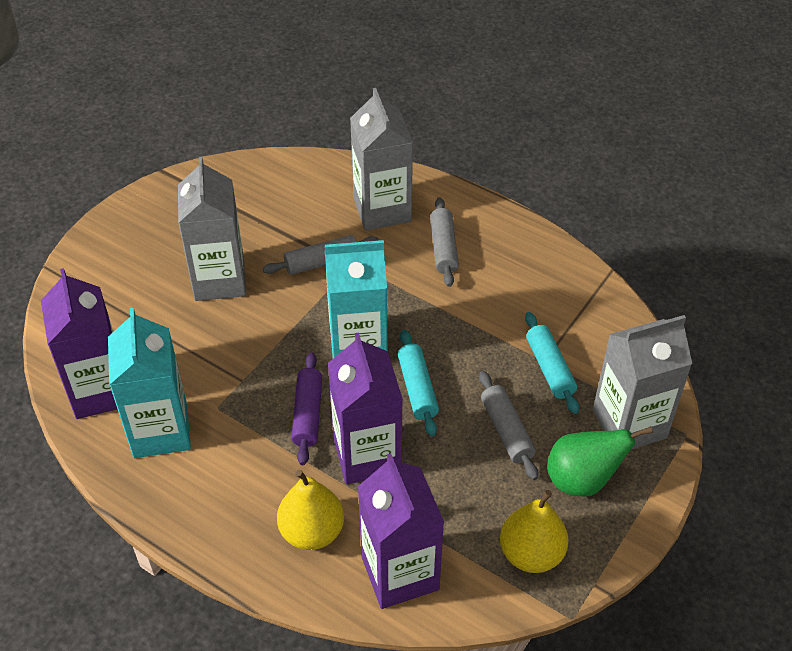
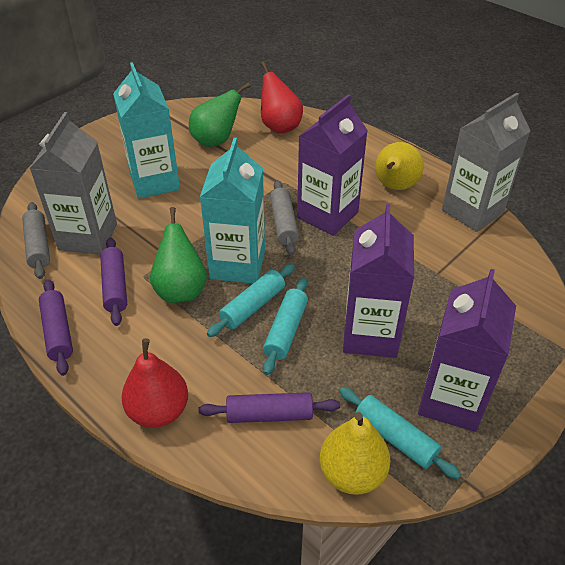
green pear: 1 -> 2
grey carton: 3 -> 2
grey rolling pin: 3 -> 2
purple rolling pin: 1 -> 3
red pear: 0 -> 2
turquoise rolling pin: 2 -> 3

